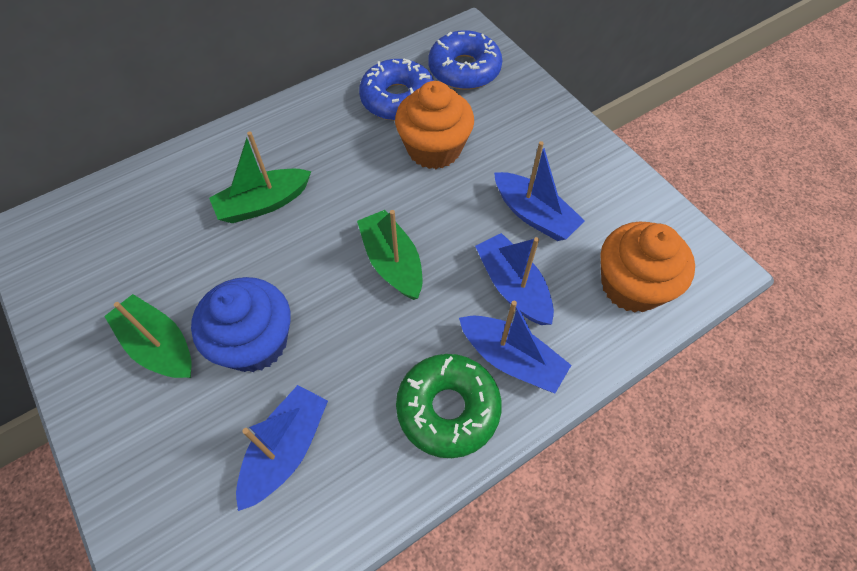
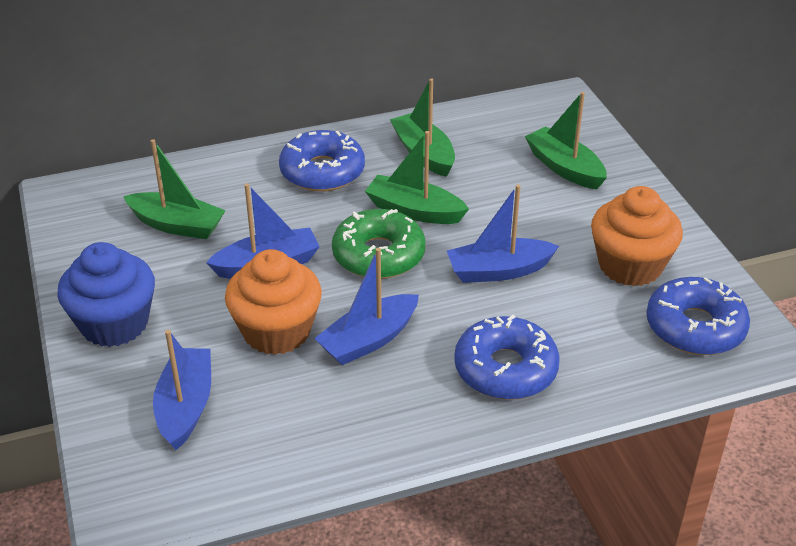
blue donut: 2 -> 3
green boat: 3 -> 4

